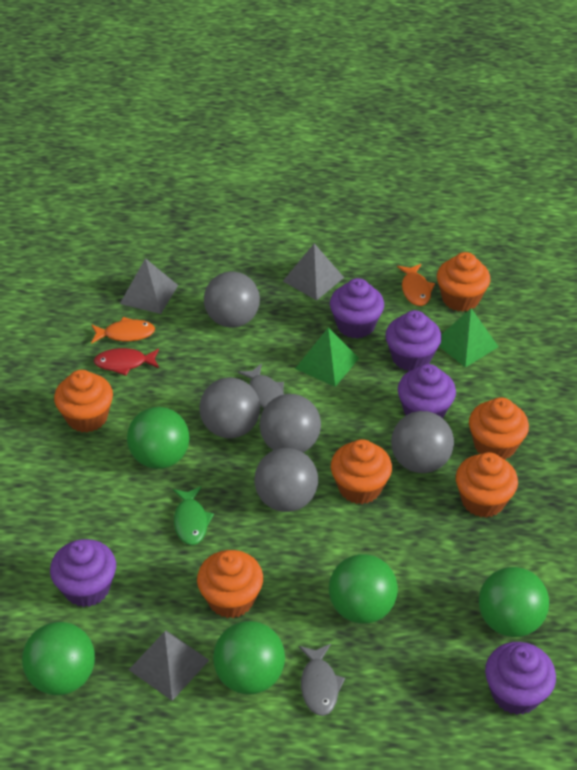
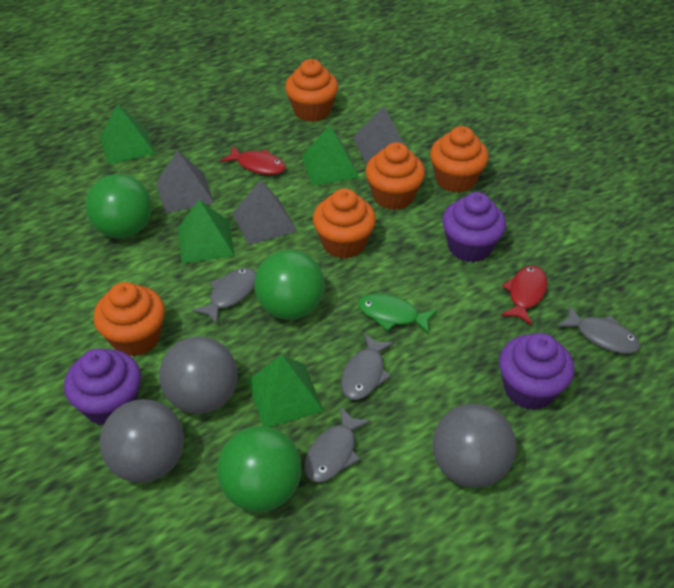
green ball: 5 -> 3
green pyramid: 2 -> 4
grey ball: 5 -> 3
grey fish: 2 -> 4
orange cupcake: 6 -> 5
orange fish: 2 -> 0
purple cupcake: 5 -> 3
red fish: 1 -> 2

